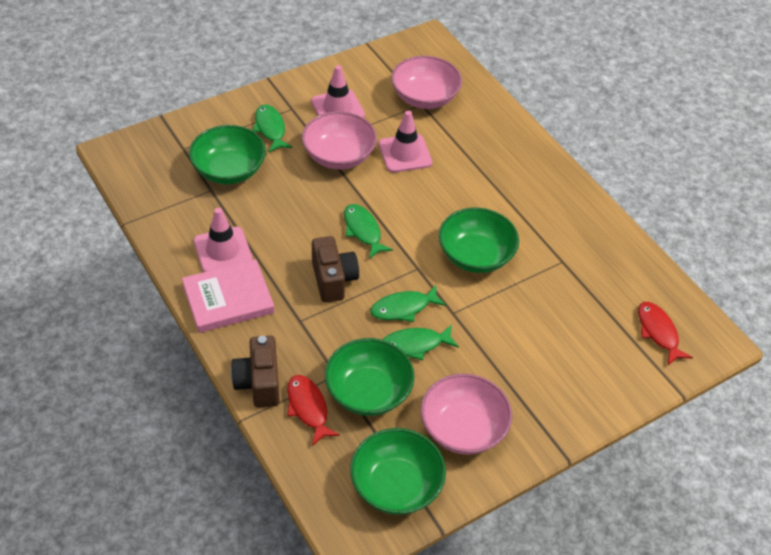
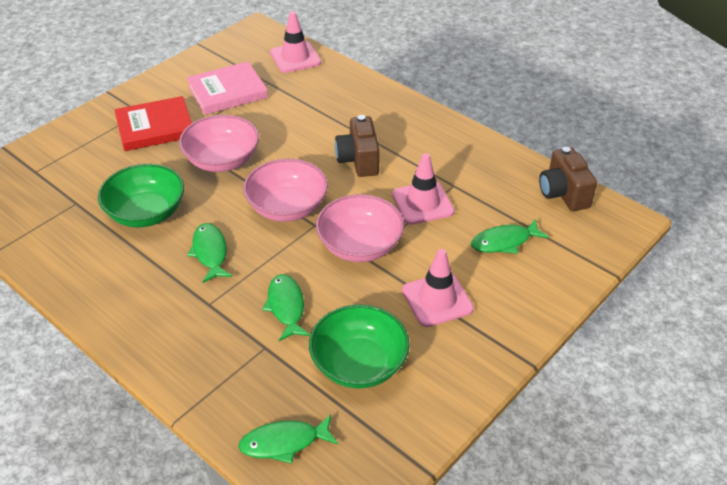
green bowl: 4 -> 2
red book: 0 -> 1
red fish: 2 -> 0

